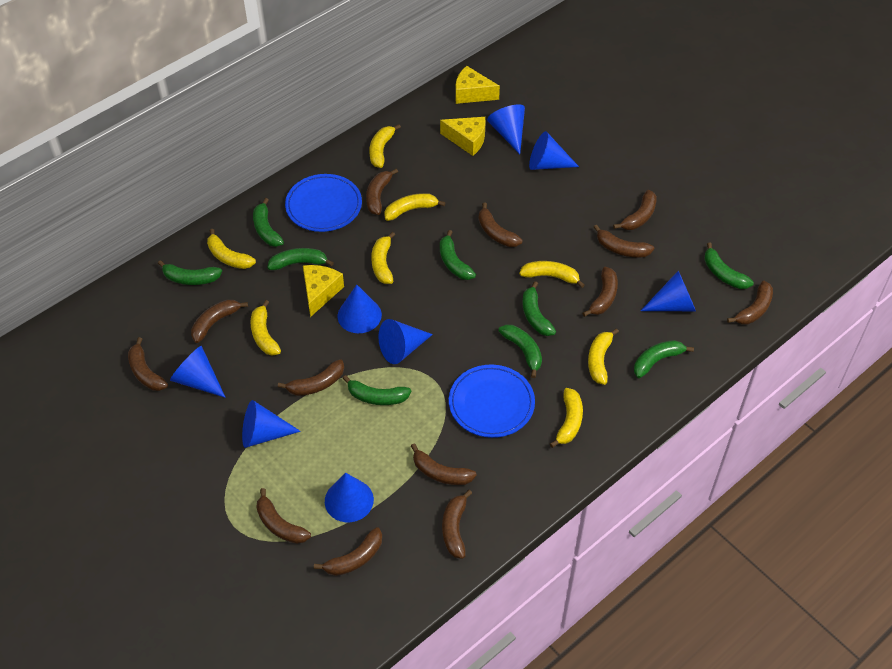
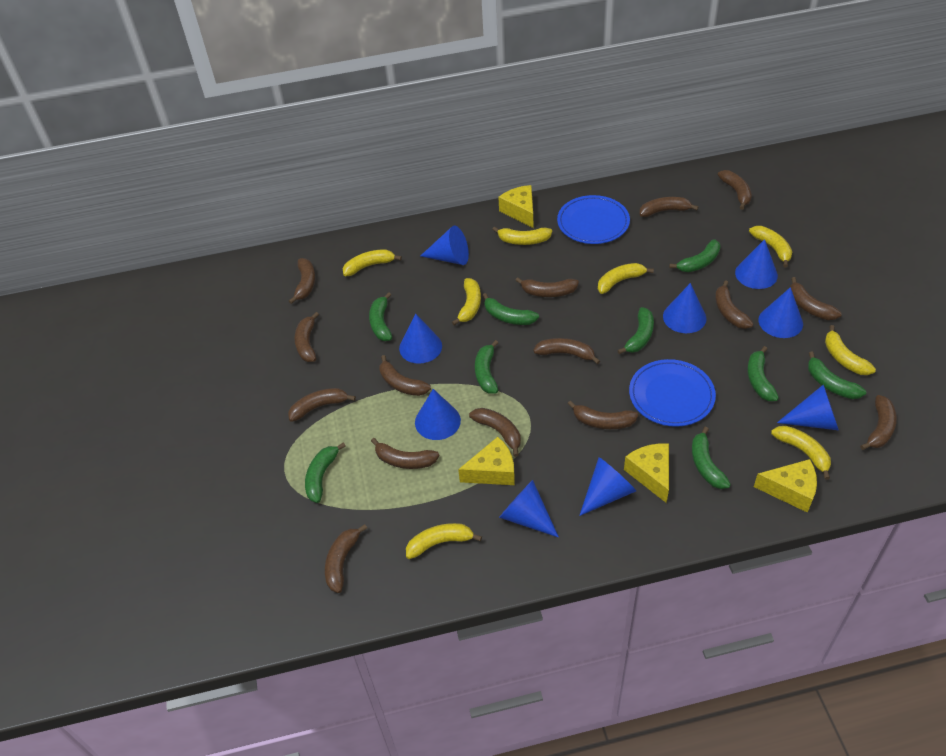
blue cone: 8 -> 9
brown banana: 13 -> 15
yellow cheese: 3 -> 4

